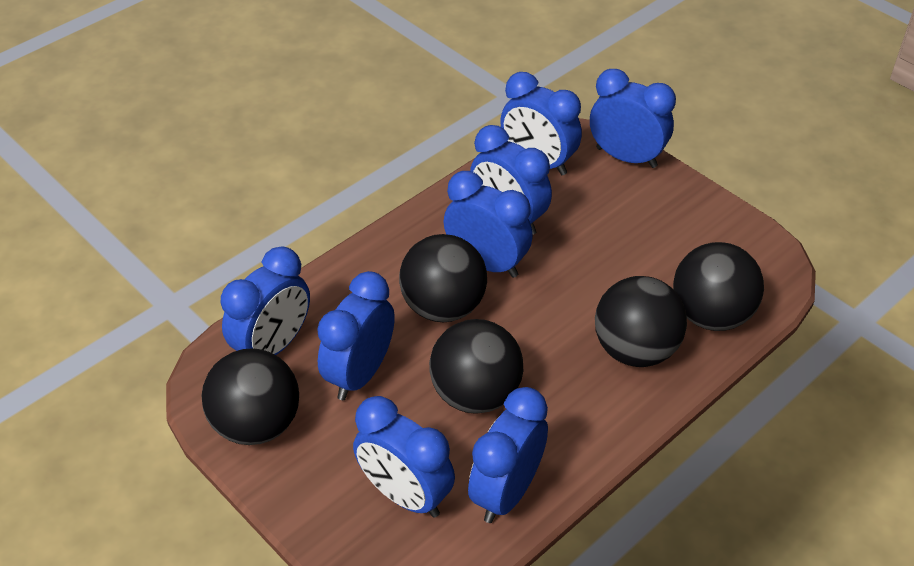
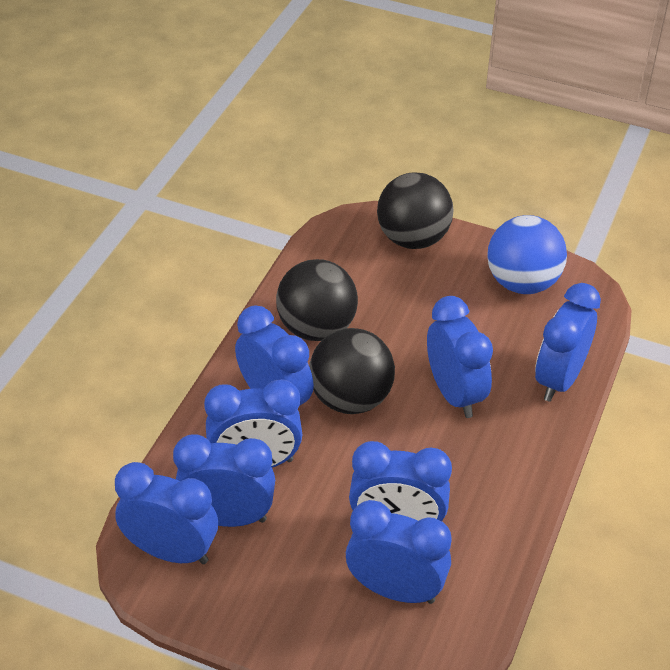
black ball: 5 -> 3
blue ball: 0 -> 1

